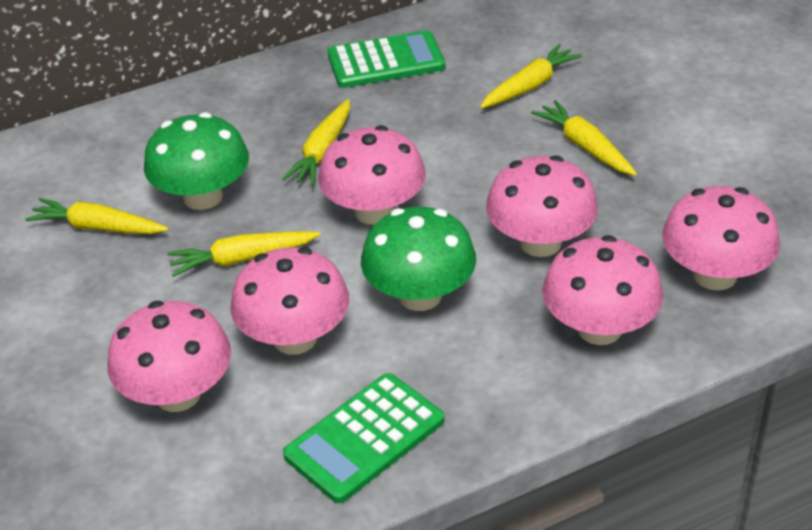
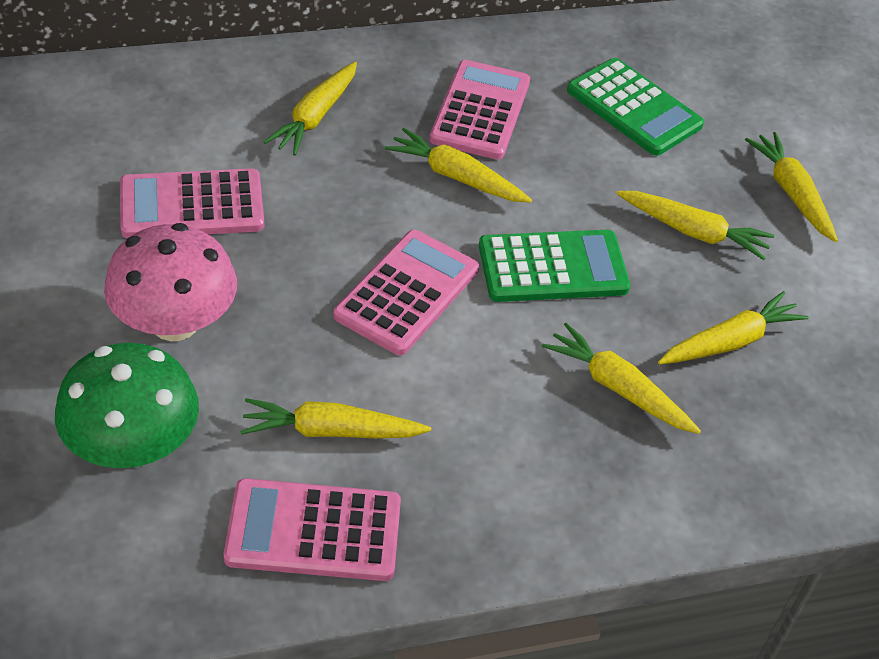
green mushroom: 2 -> 1
pink calculator: 0 -> 4
pink mushroom: 6 -> 1
yellow carrot: 5 -> 7

